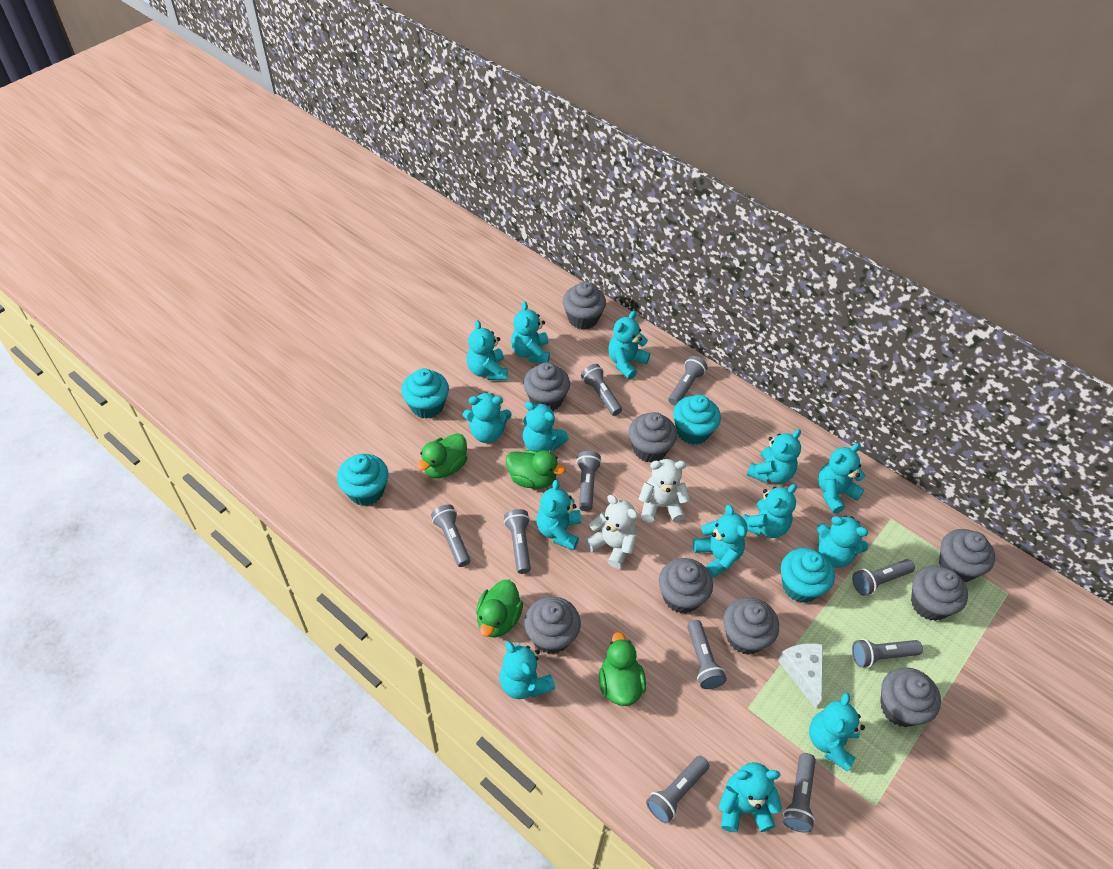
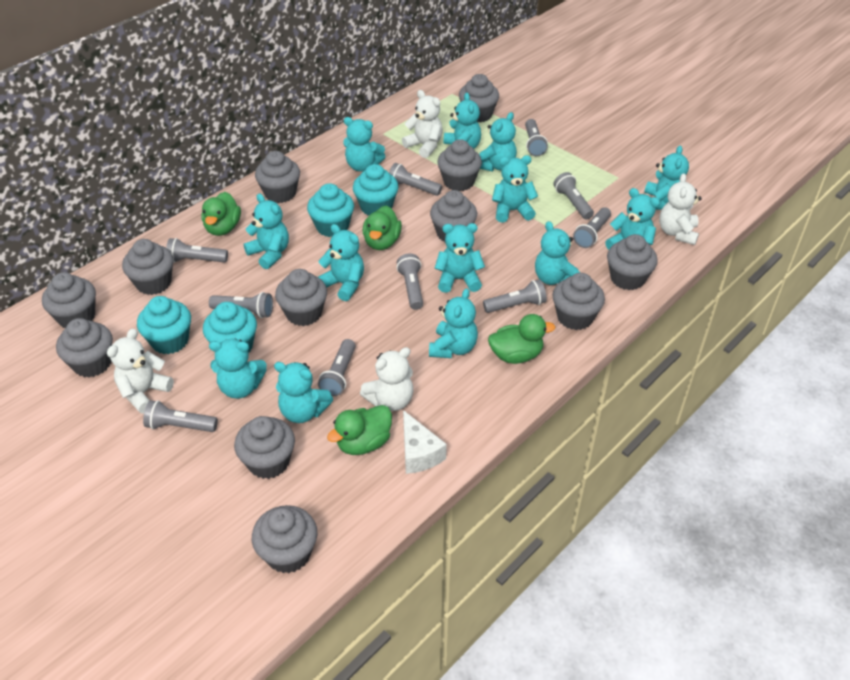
grey cupcake: 9 -> 12
turquoise teddy bear: 14 -> 13
white teddy bear: 2 -> 4

